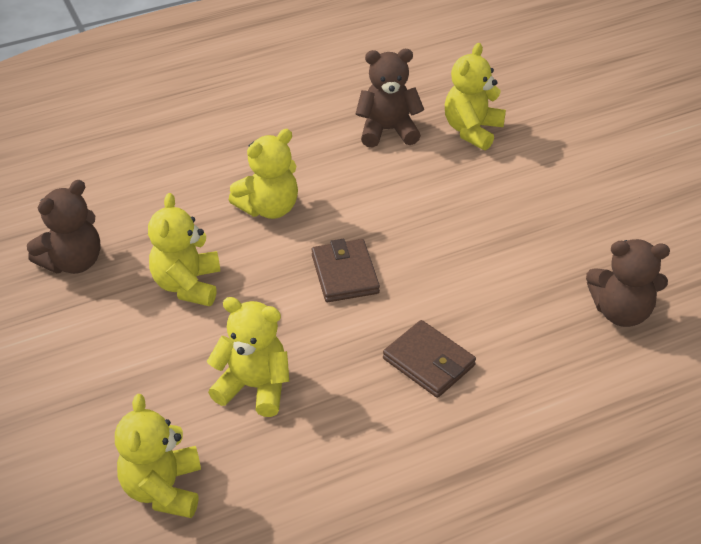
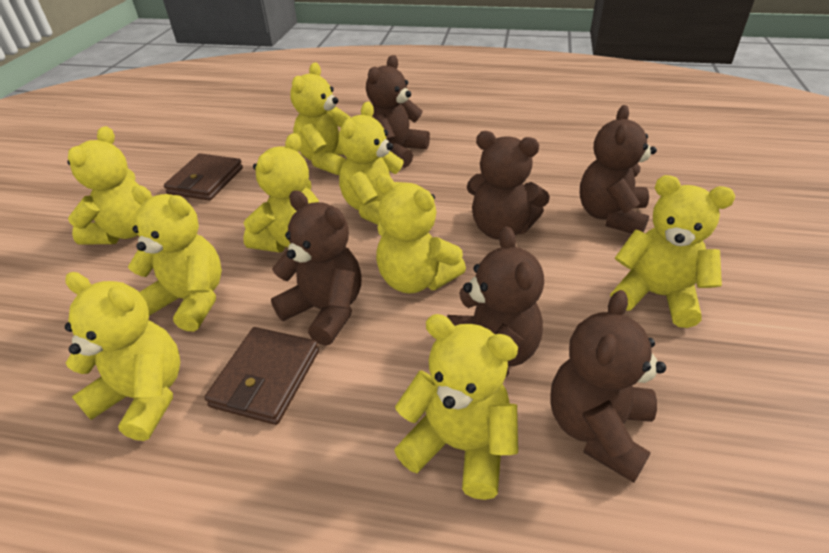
brown teddy bear: 3 -> 6
yellow teddy bear: 5 -> 9

